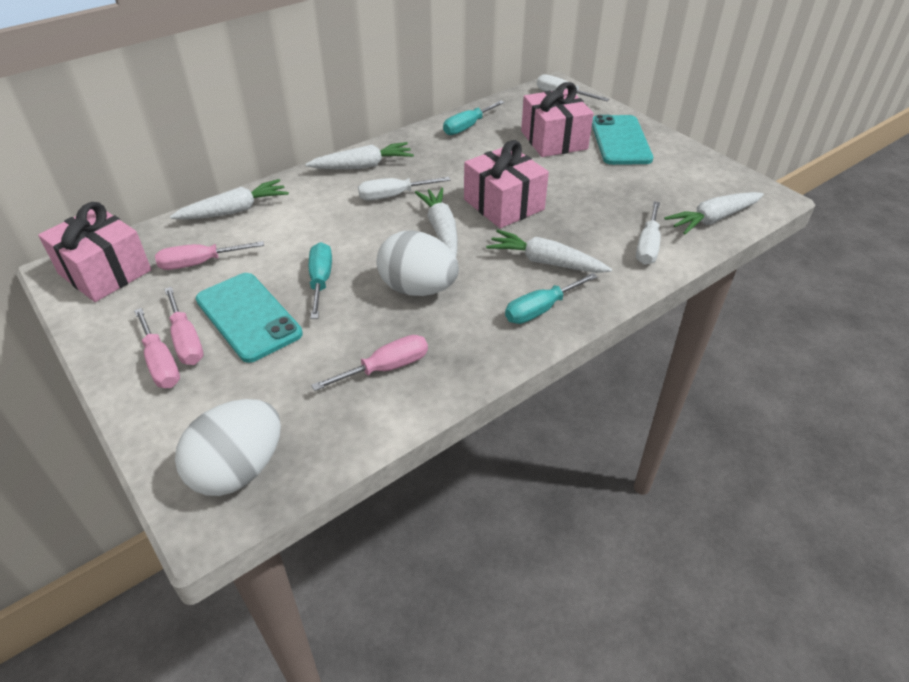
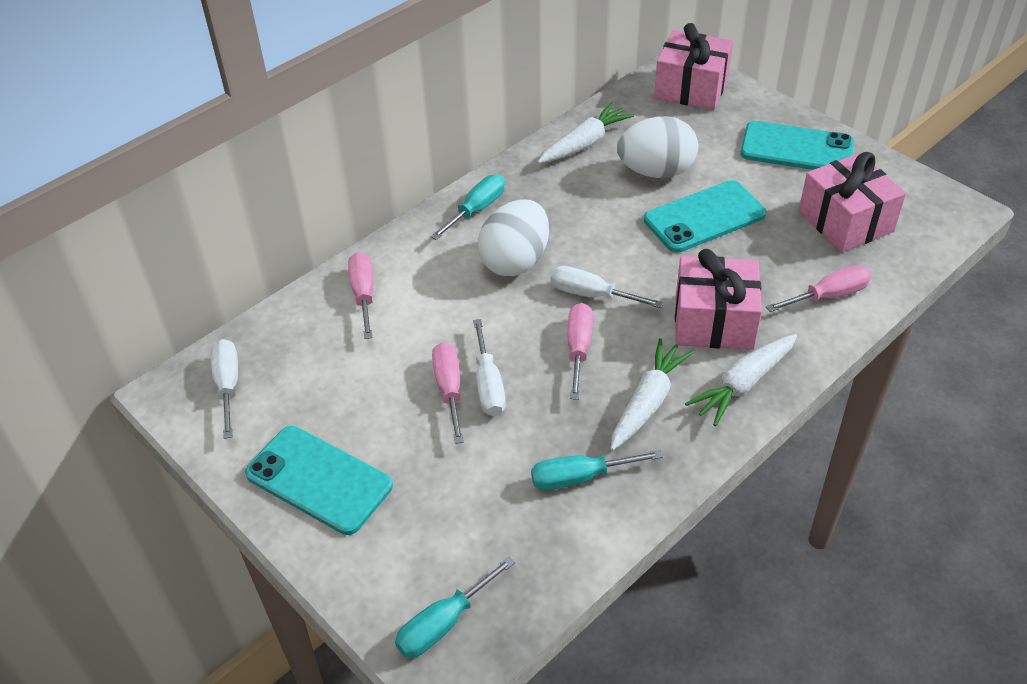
turquoise phone: 2 -> 3
white carrot: 5 -> 3

